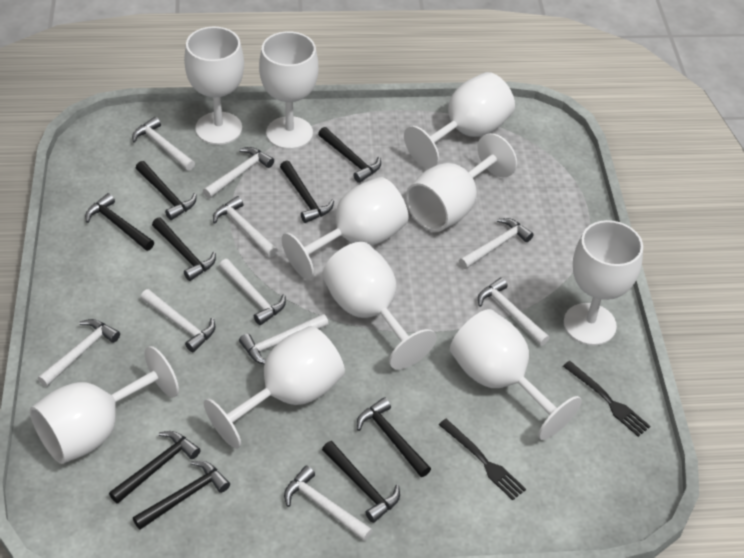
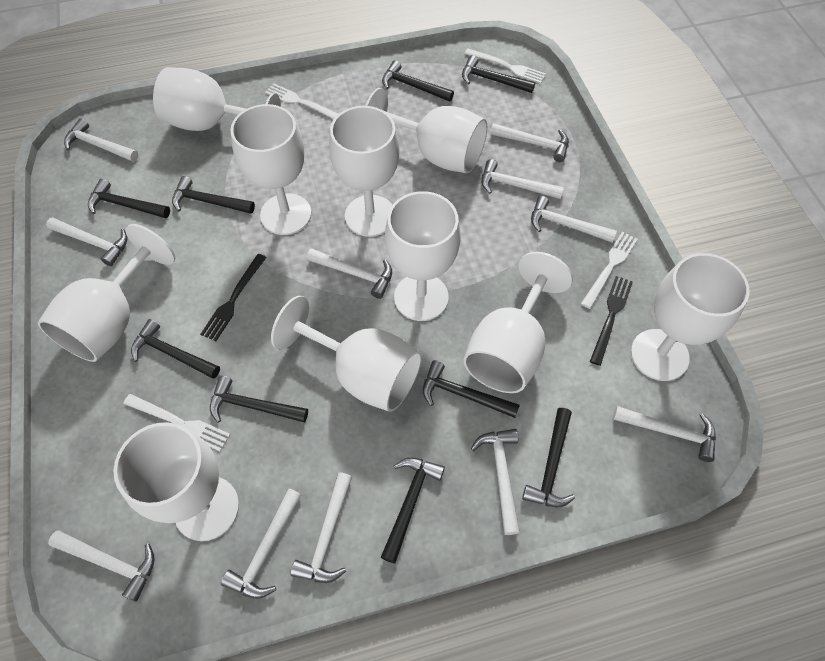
white fork: 0 -> 4
white hammer: 10 -> 11

